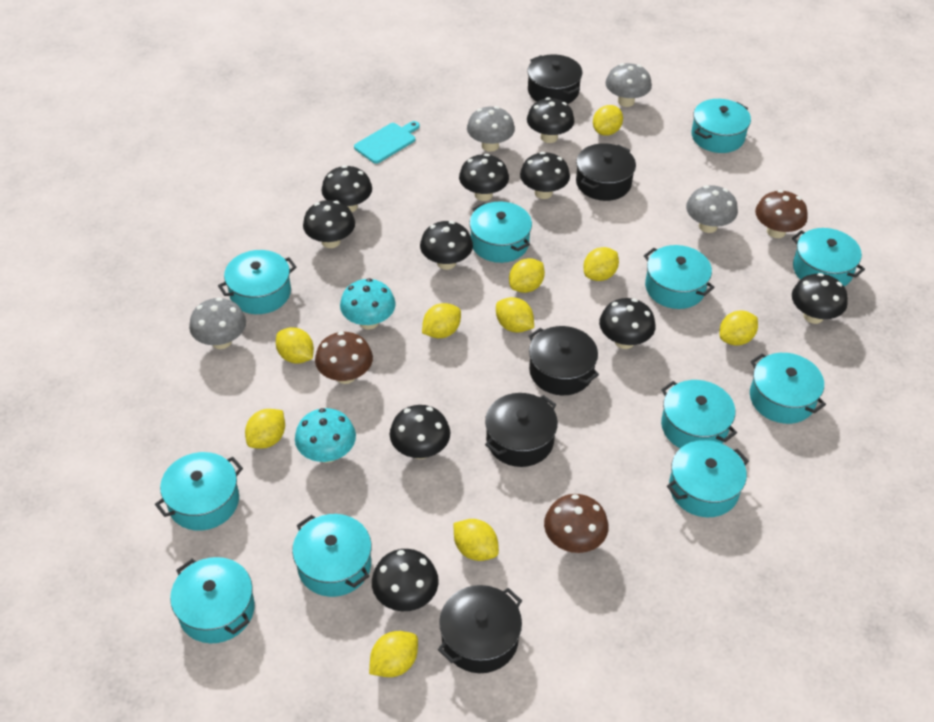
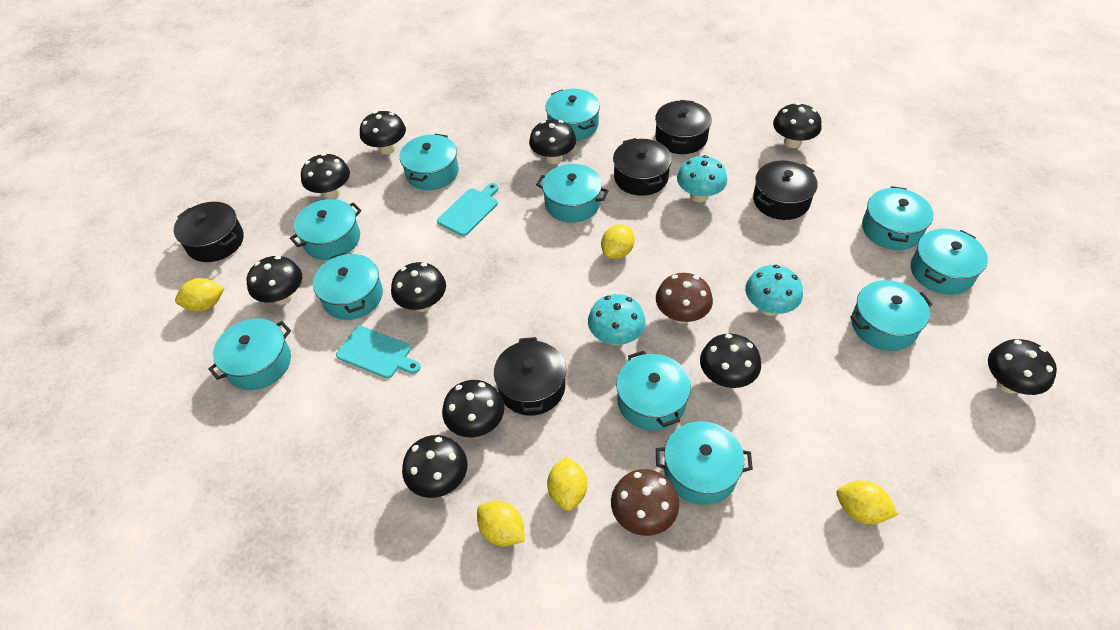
brown mushroom: 3 -> 2
grey mushroom: 4 -> 0
turquoise cutting board: 1 -> 2
turquoise mushroom: 2 -> 3
yellow lemon: 10 -> 5

